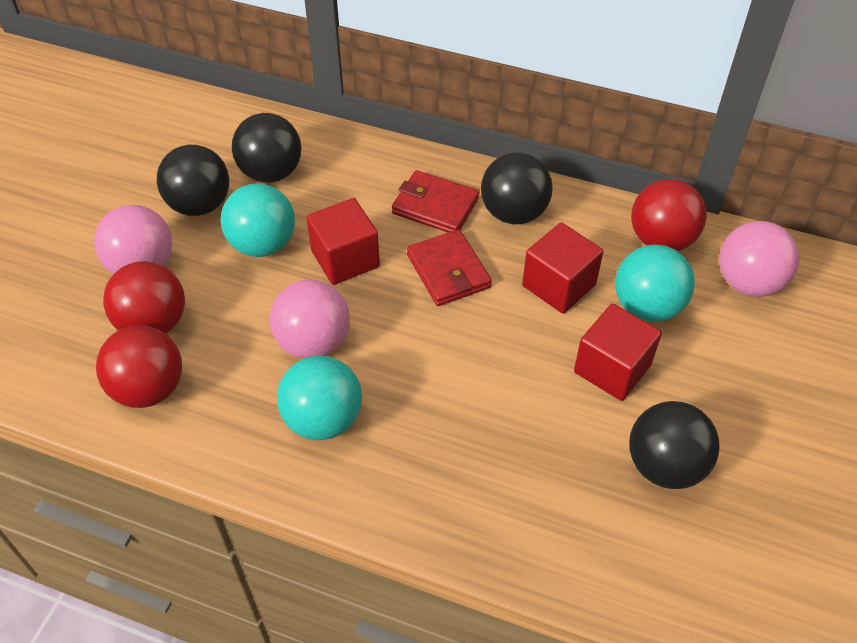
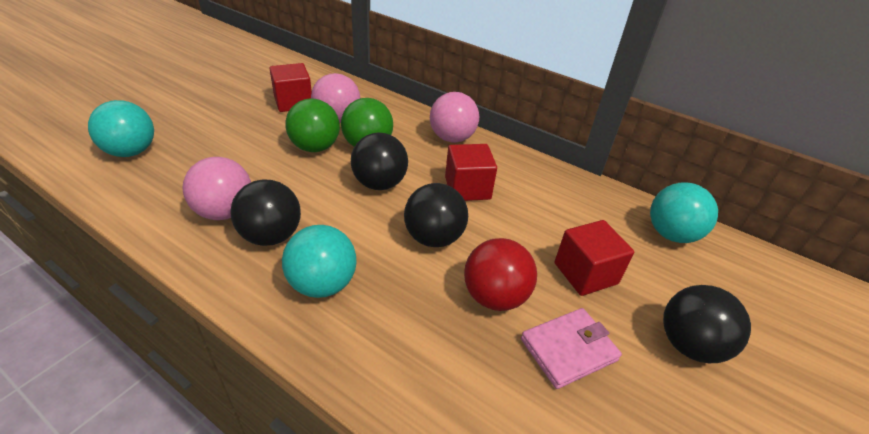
green ball: 0 -> 2
pink wallet: 0 -> 1
red ball: 3 -> 1
red wallet: 2 -> 0

